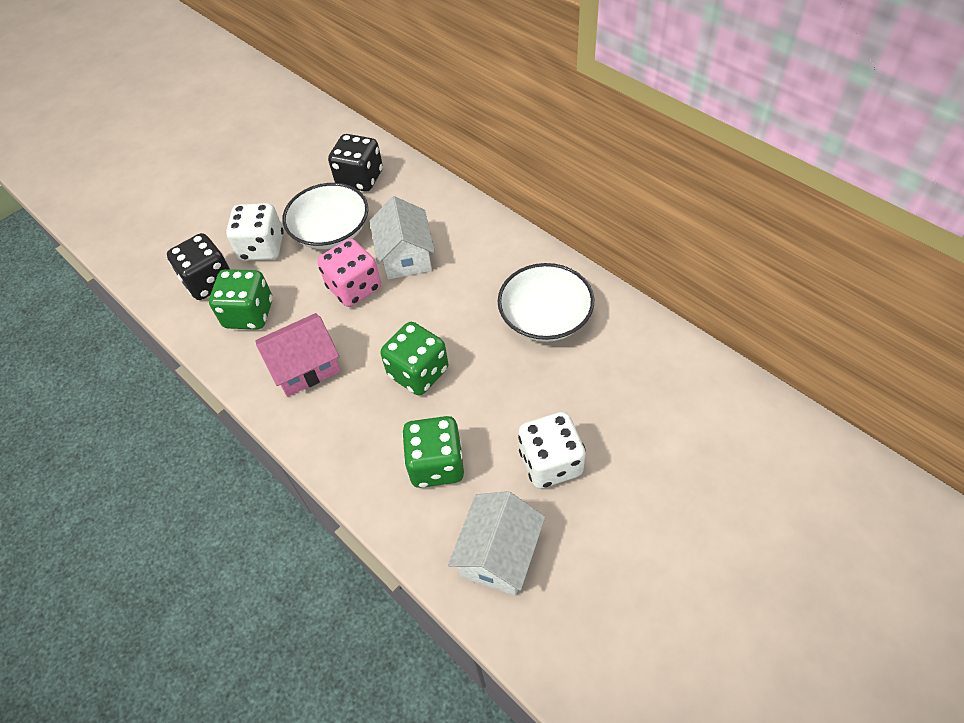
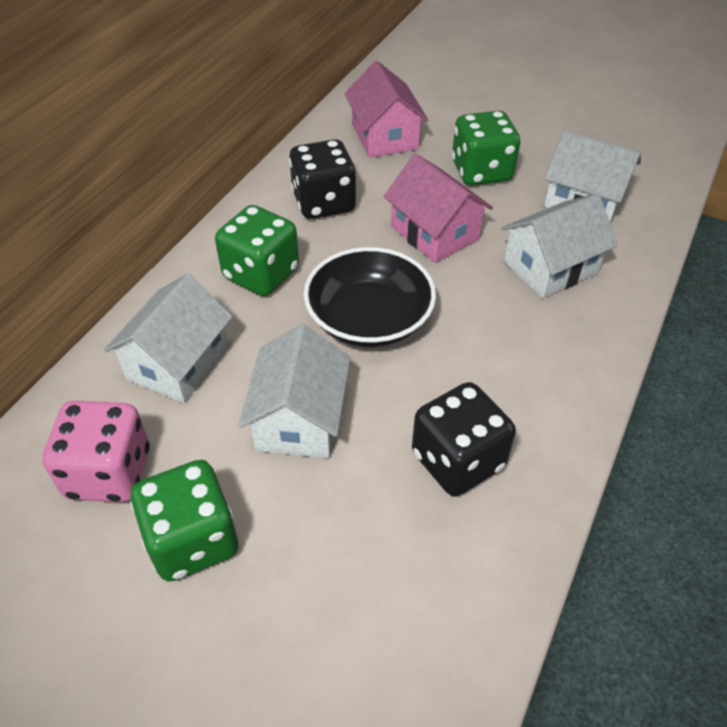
black bowl: 0 -> 1
pink house: 1 -> 2
white bowl: 2 -> 0
white dice: 2 -> 0
white house: 2 -> 4

